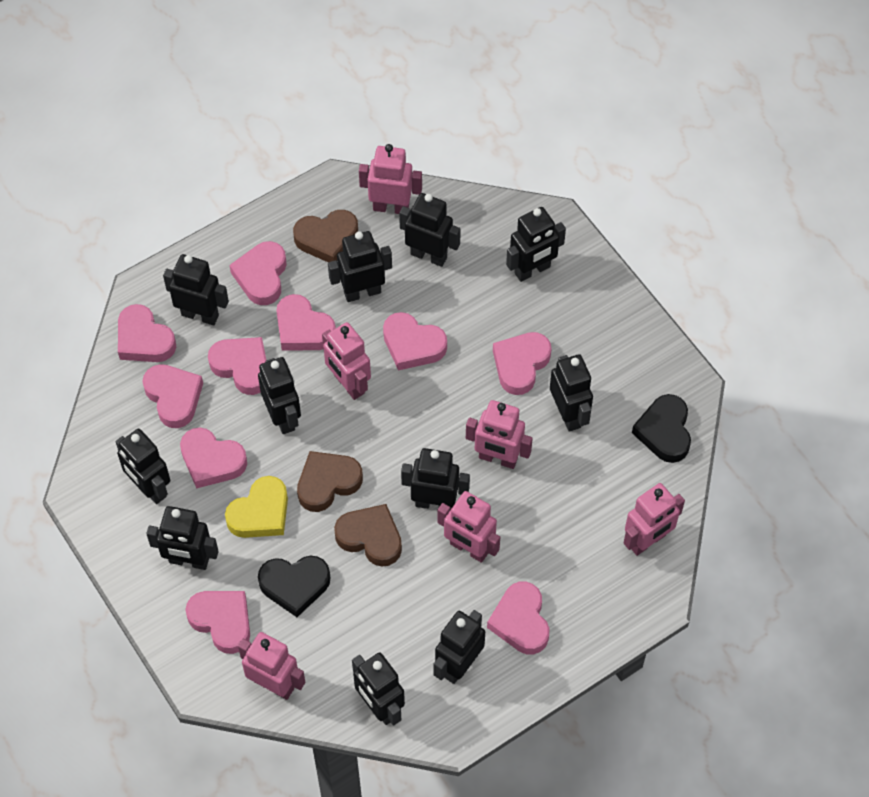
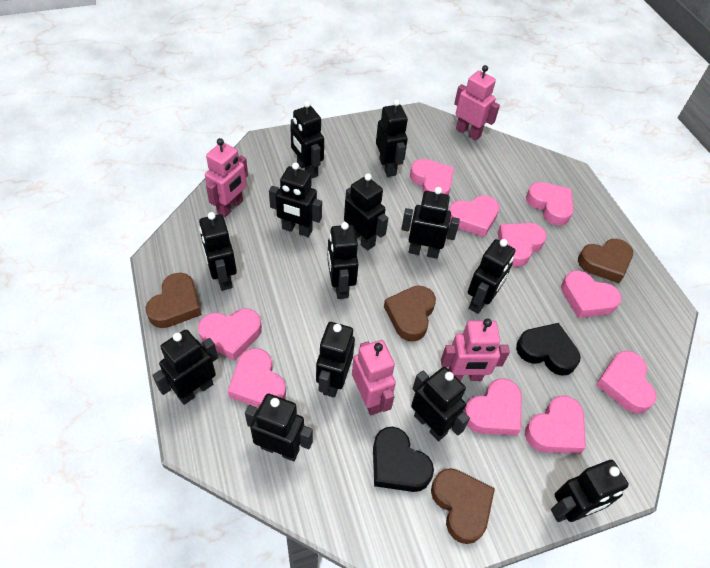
black robot: 11 -> 13
brown heart: 3 -> 4
pink robot: 6 -> 4
yellow heart: 1 -> 0

